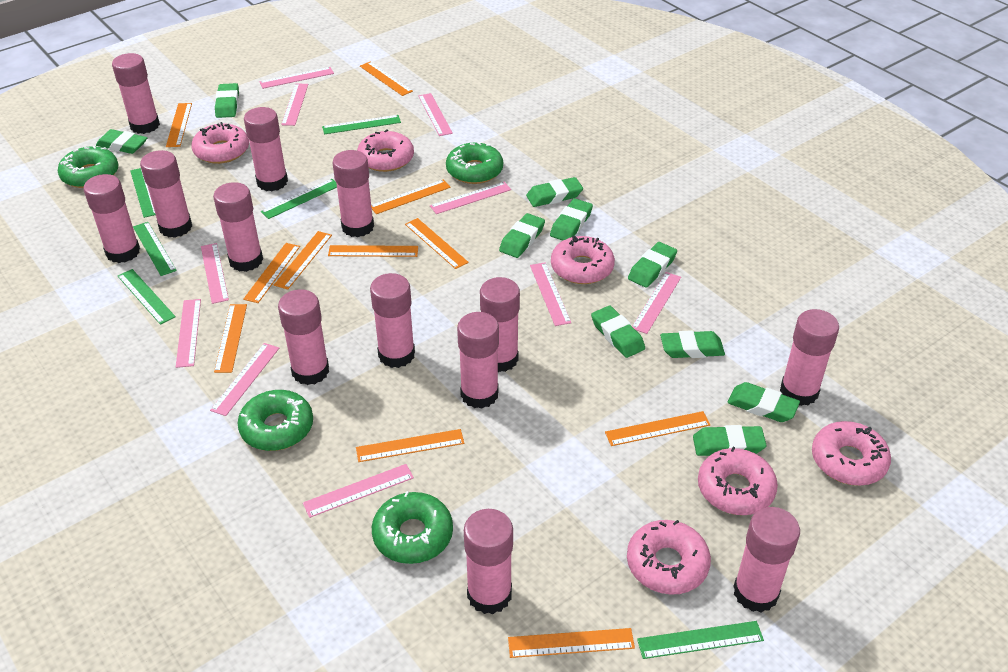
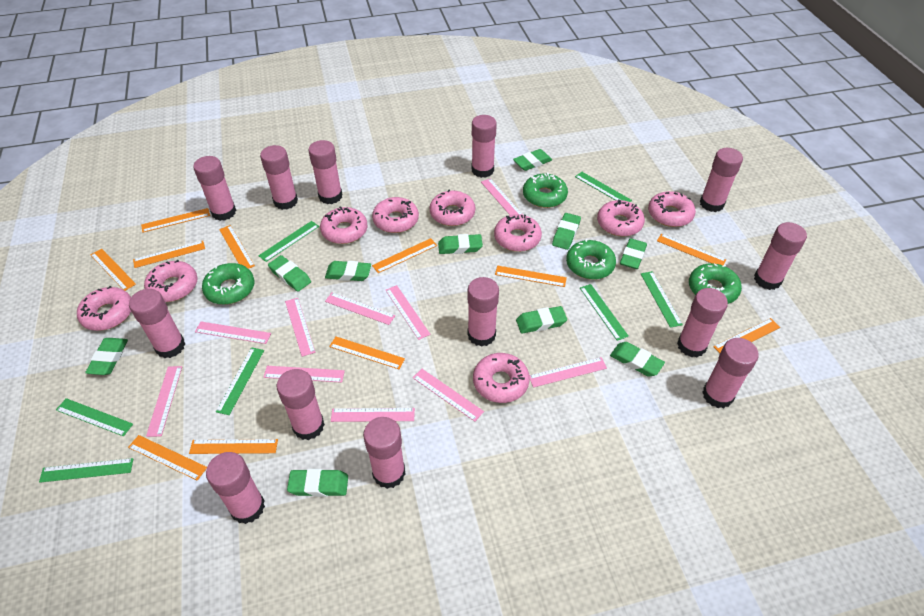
green ruler: 6 -> 7
pink donut: 6 -> 9

